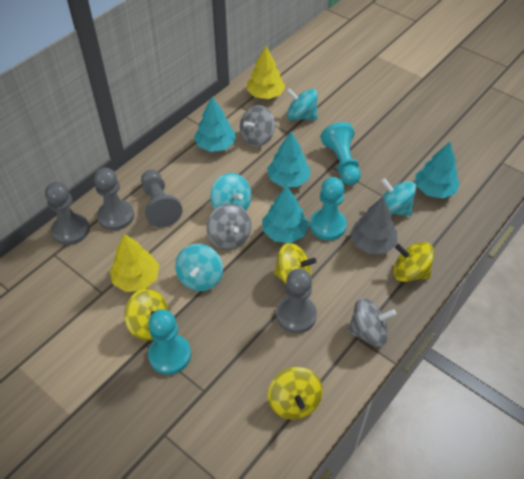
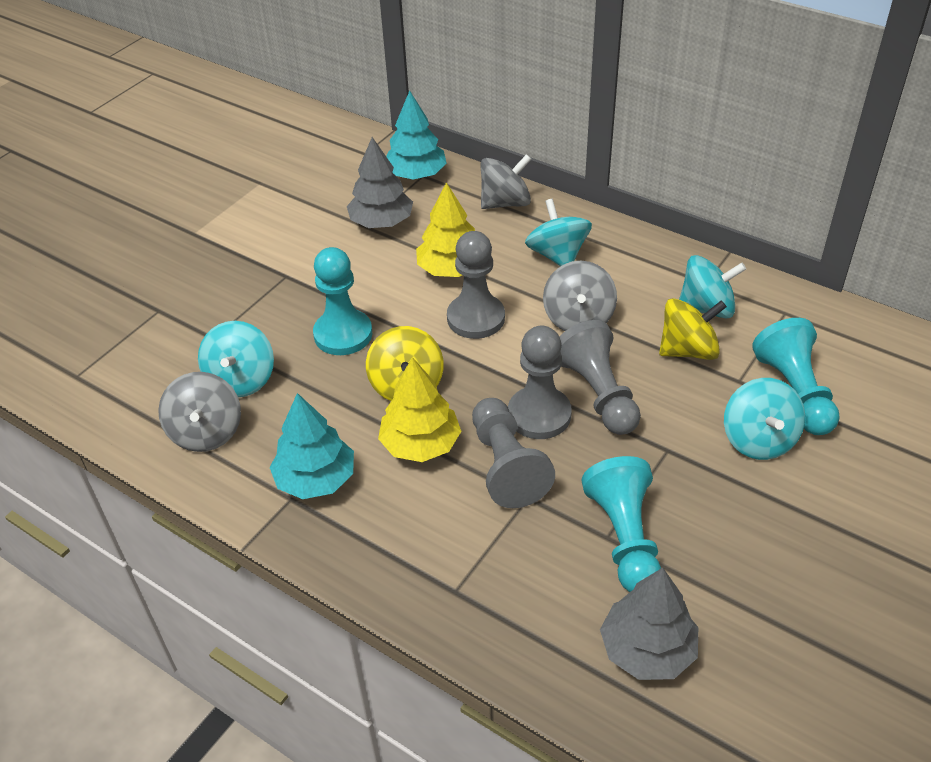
grey tree: 1 -> 2
turquoise tree: 4 -> 2
yellow spinning top: 4 -> 2

